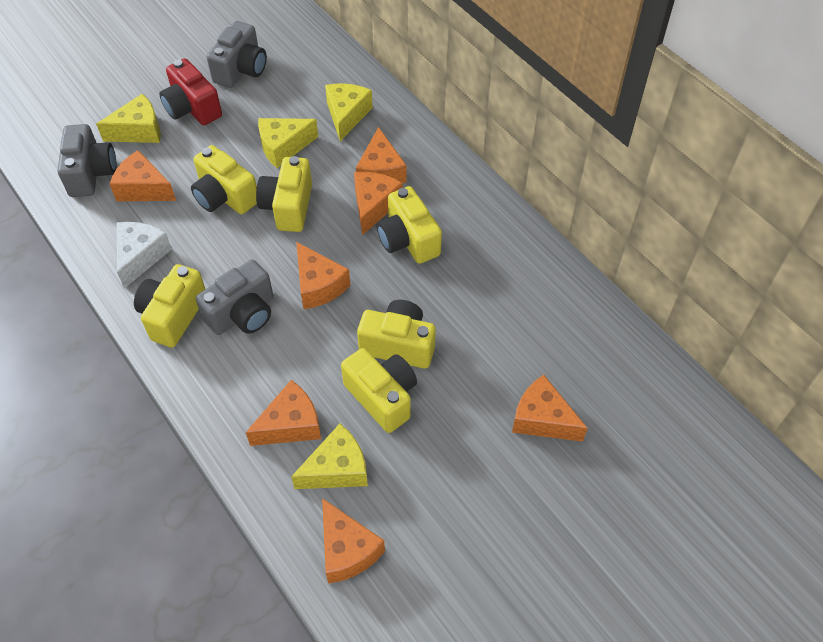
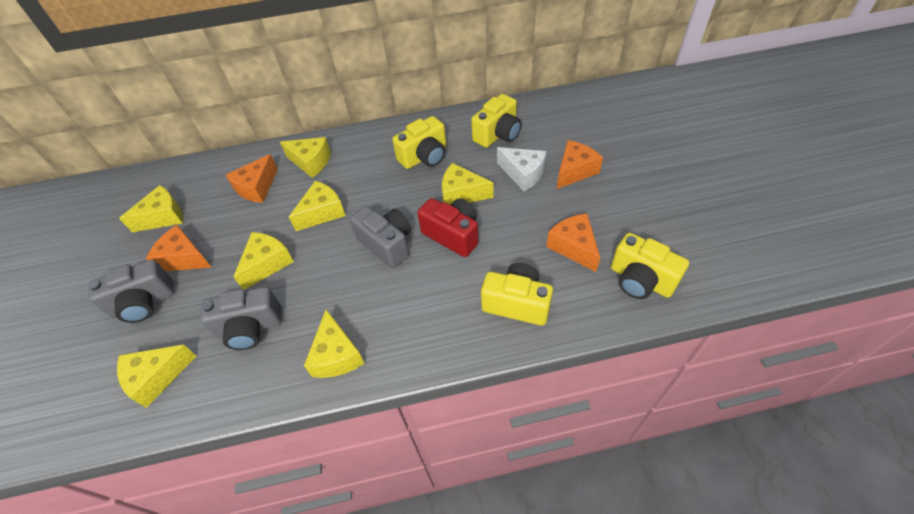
orange cheese: 7 -> 4
yellow camera: 6 -> 4
yellow cheese: 4 -> 7

